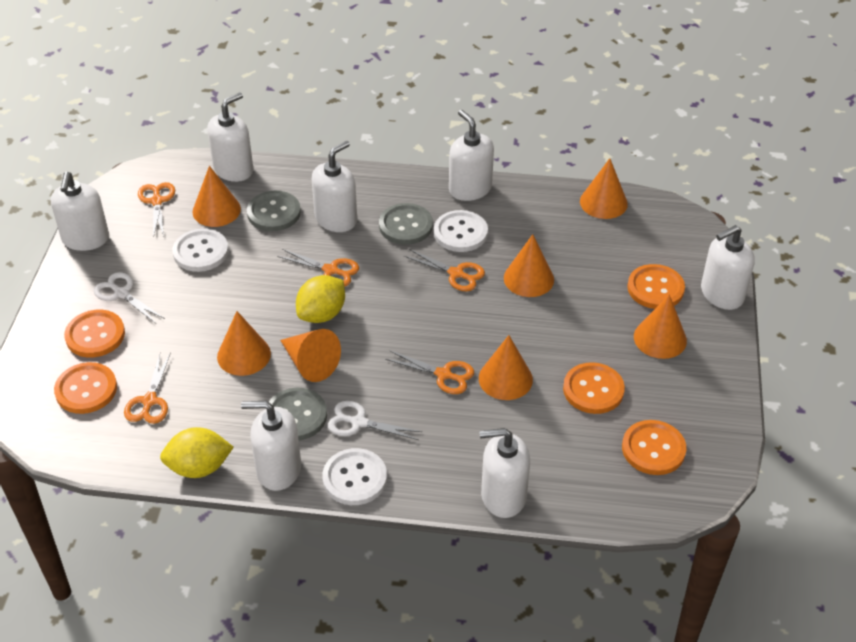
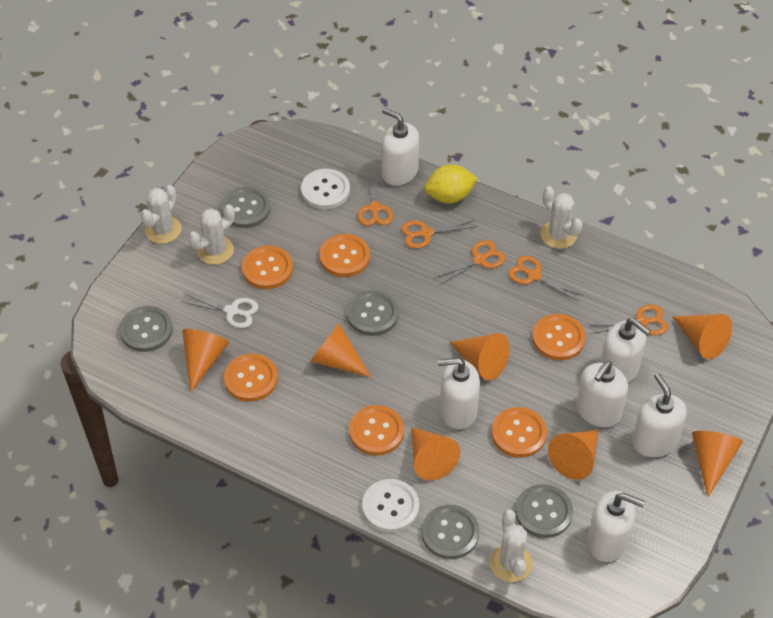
grey button: 3 -> 5
orange button: 5 -> 6
white button: 3 -> 2
white cactus: 0 -> 4
white scissors: 2 -> 1
white soap dispenser: 7 -> 6
yellow lemon: 2 -> 1

